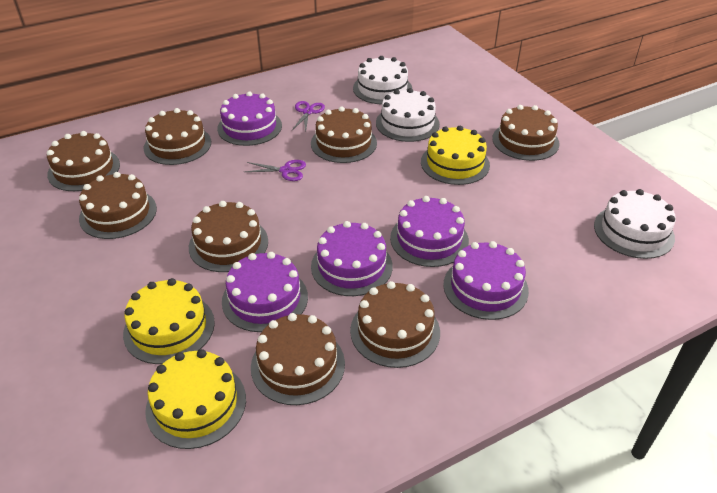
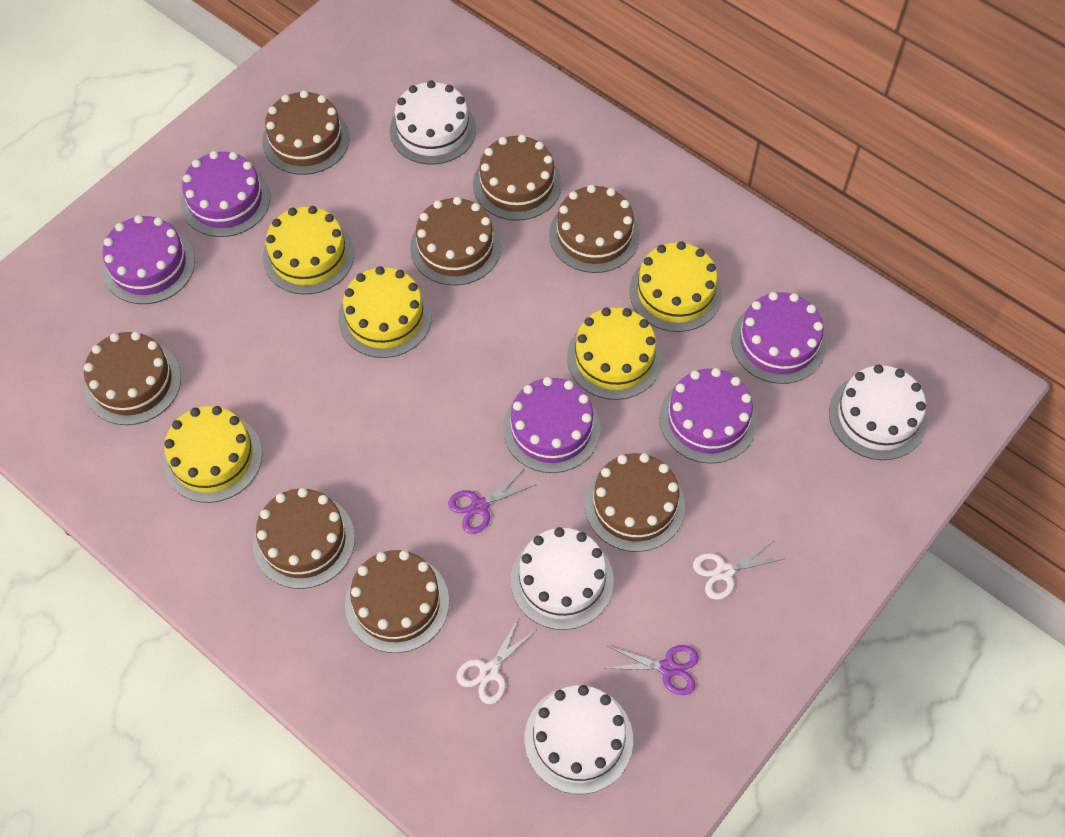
white cake: 3 -> 4
white scissors: 0 -> 2
yellow cake: 3 -> 5

